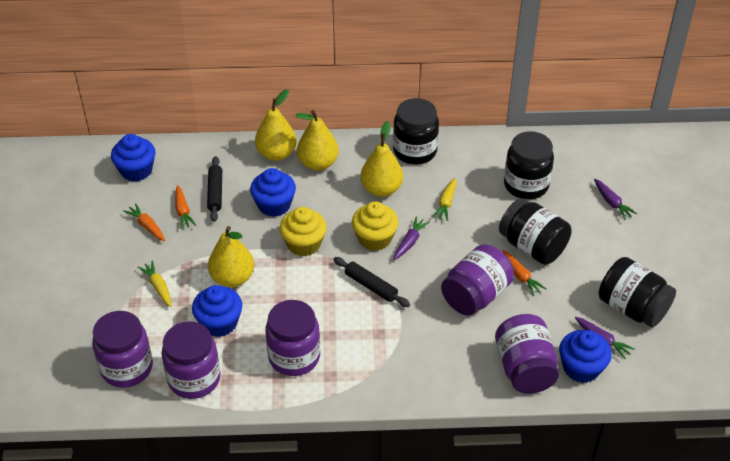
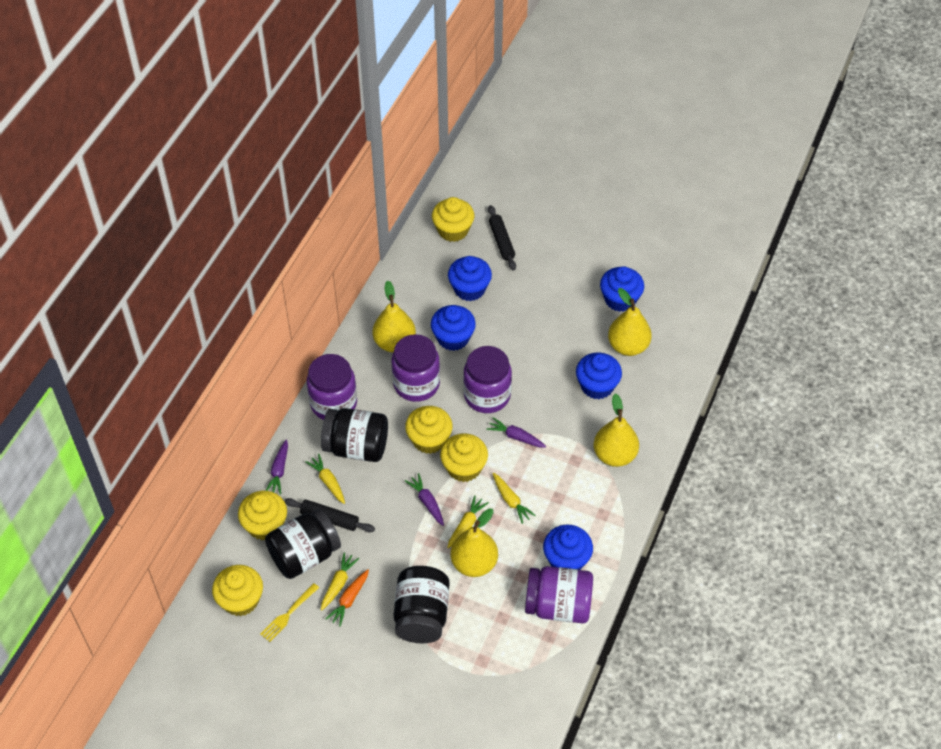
black jar: 4 -> 3
blue cupcake: 4 -> 5
orange carrot: 3 -> 1
purple jar: 5 -> 4
yellow carrot: 2 -> 4
yellow cupcake: 2 -> 5
yellow fork: 0 -> 1

